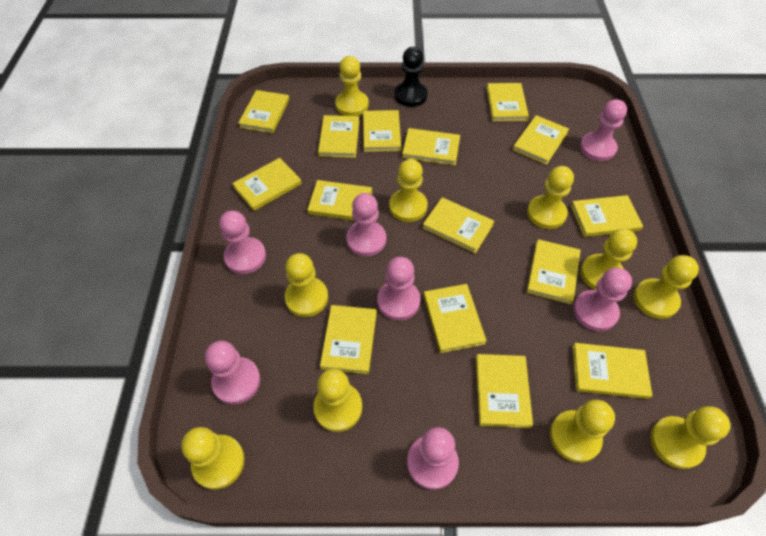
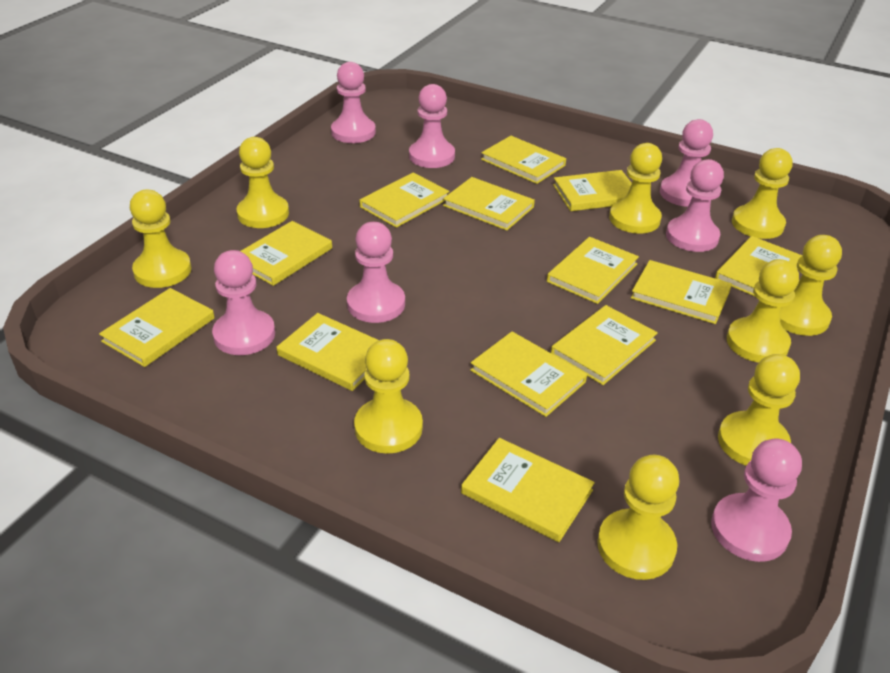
black pawn: 1 -> 0
yellow book: 15 -> 13
yellow pawn: 10 -> 9

